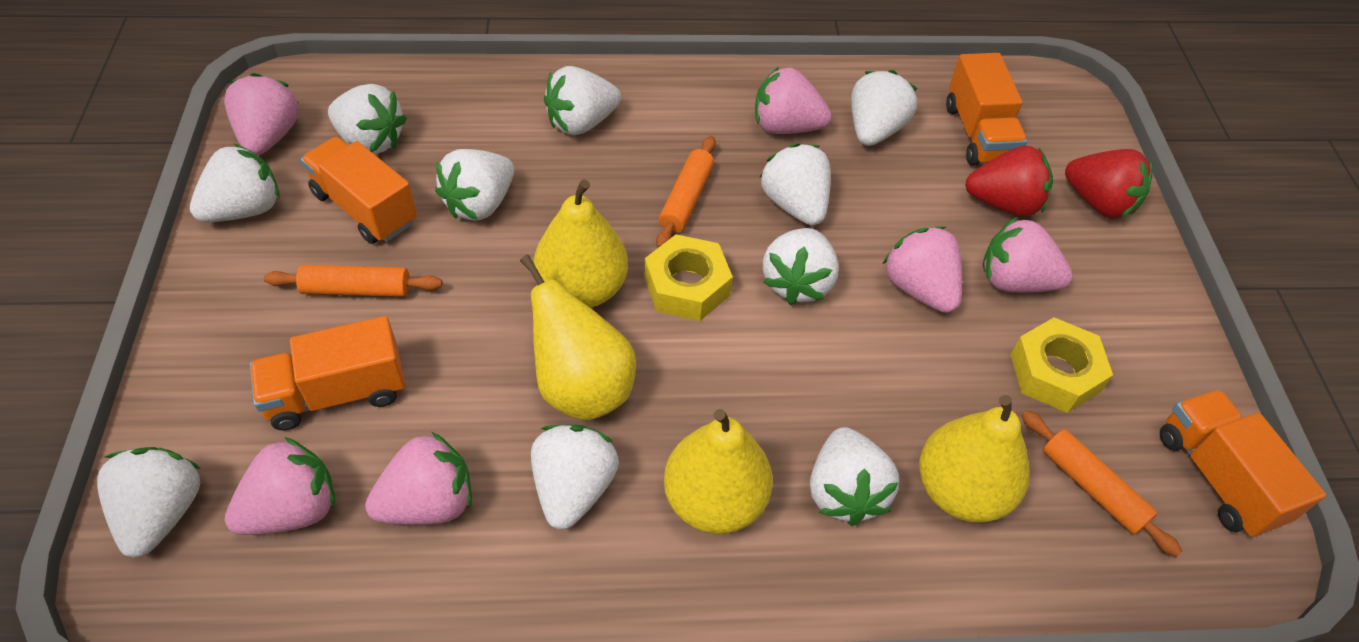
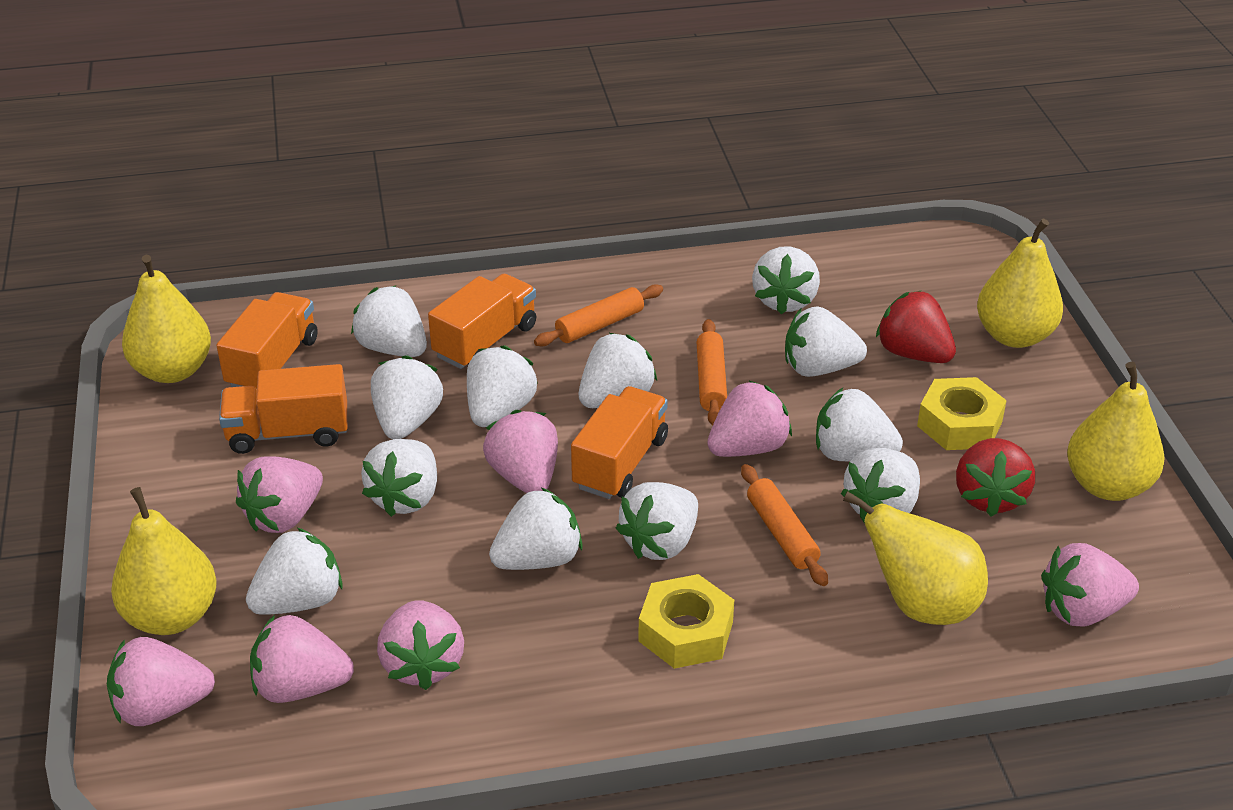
pink strawberry: 6 -> 7
white strawberry: 10 -> 12
yellow pear: 4 -> 5

